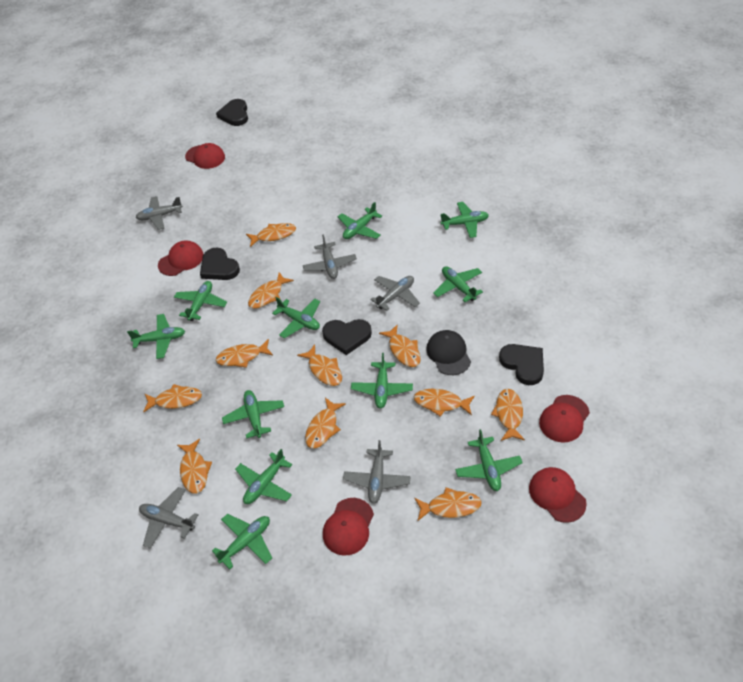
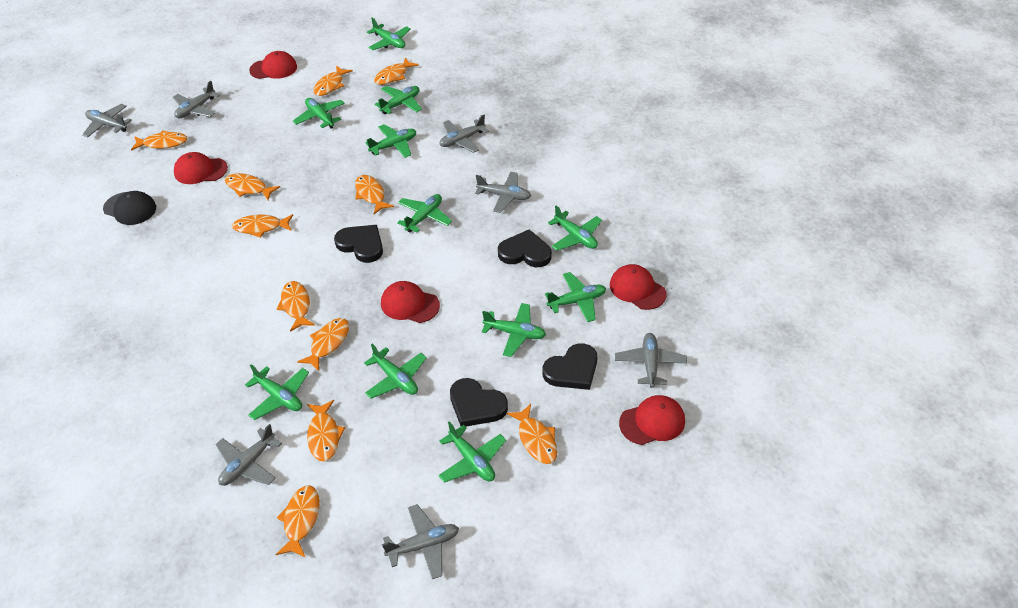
grey plane: 5 -> 7

